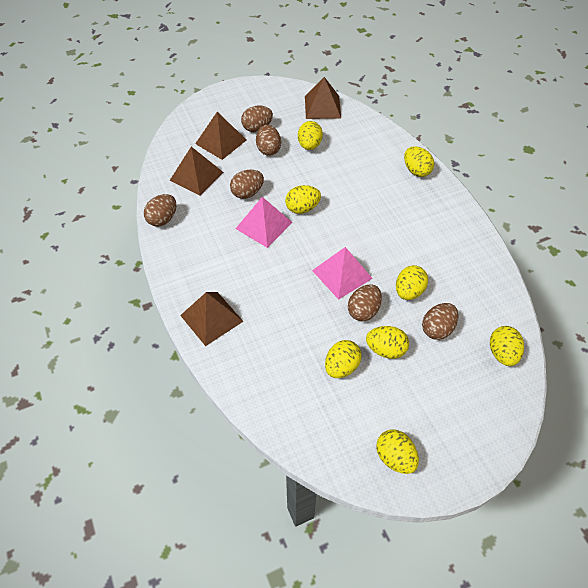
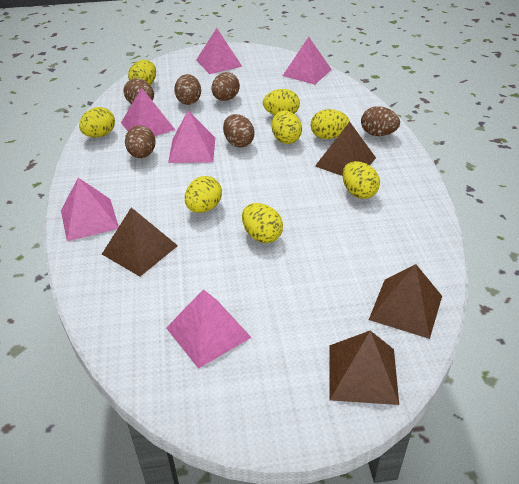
pink pyramid: 2 -> 6

